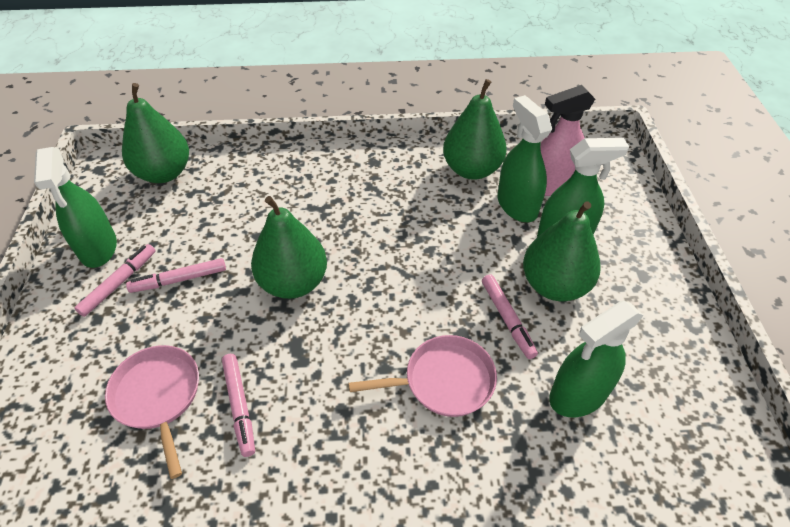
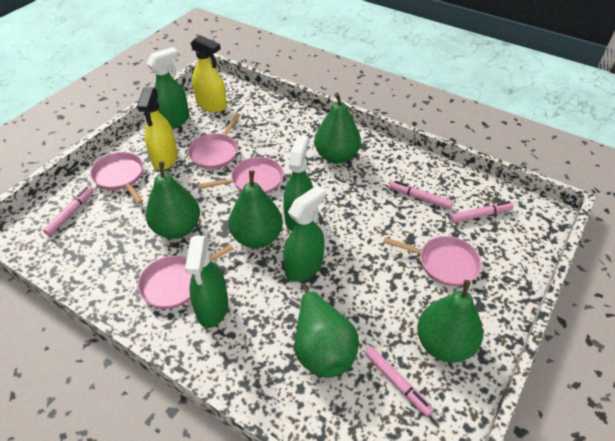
green pear: 4 -> 5
pink pan: 2 -> 5
pink spray bottle: 1 -> 0
yellow spray bottle: 0 -> 2

